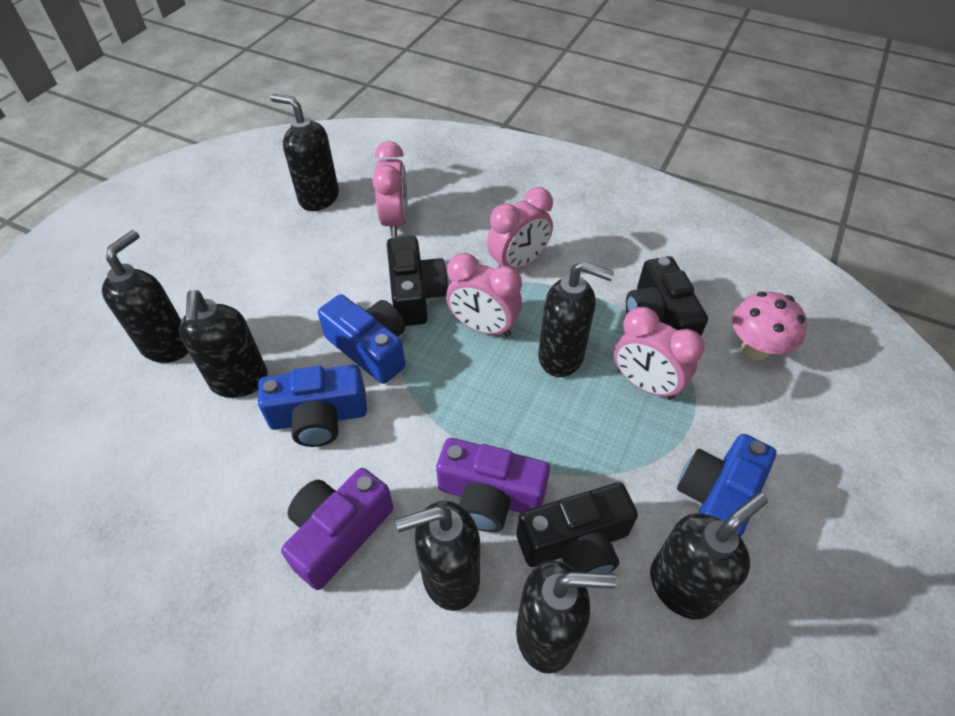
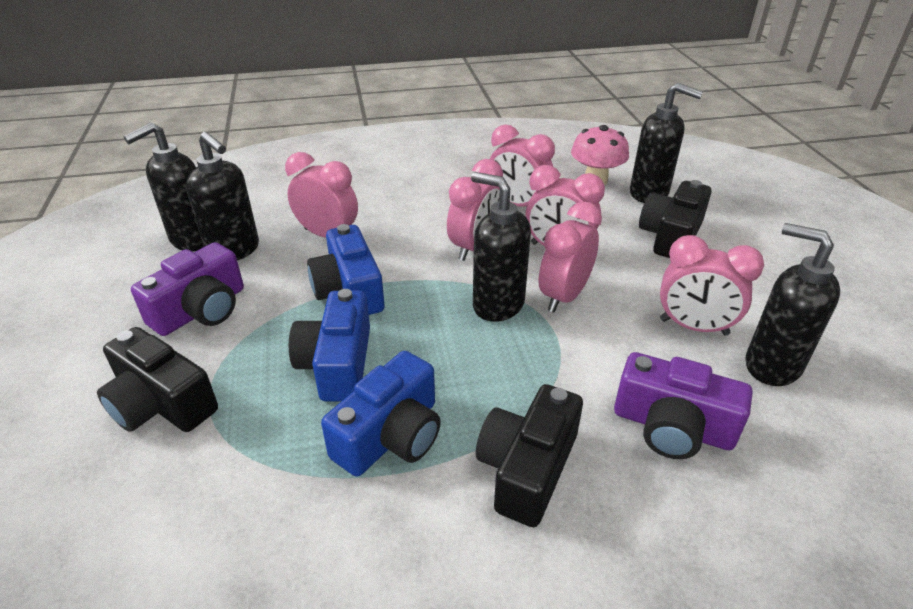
black soap dispenser: 7 -> 5
pink clock: 4 -> 6

